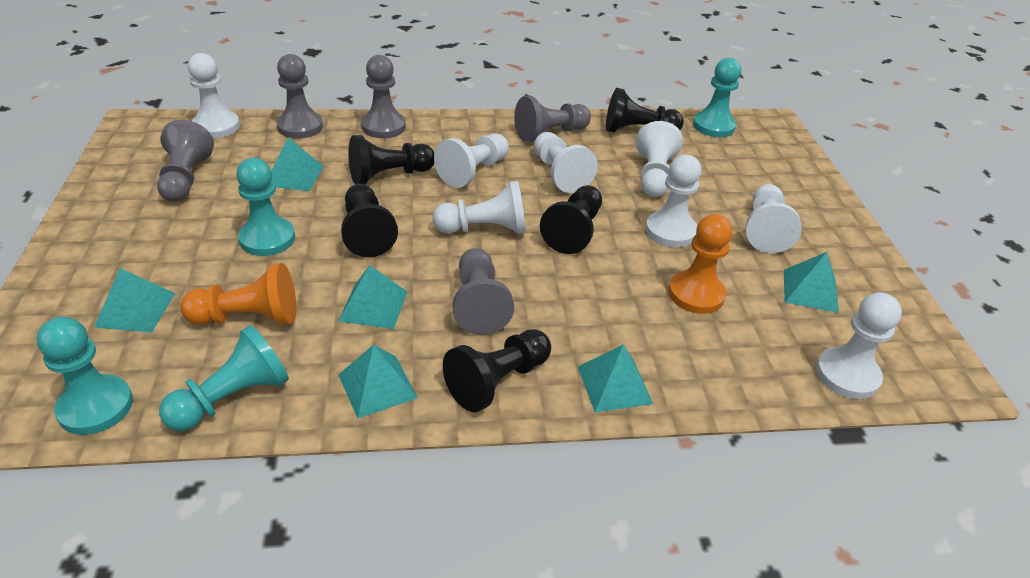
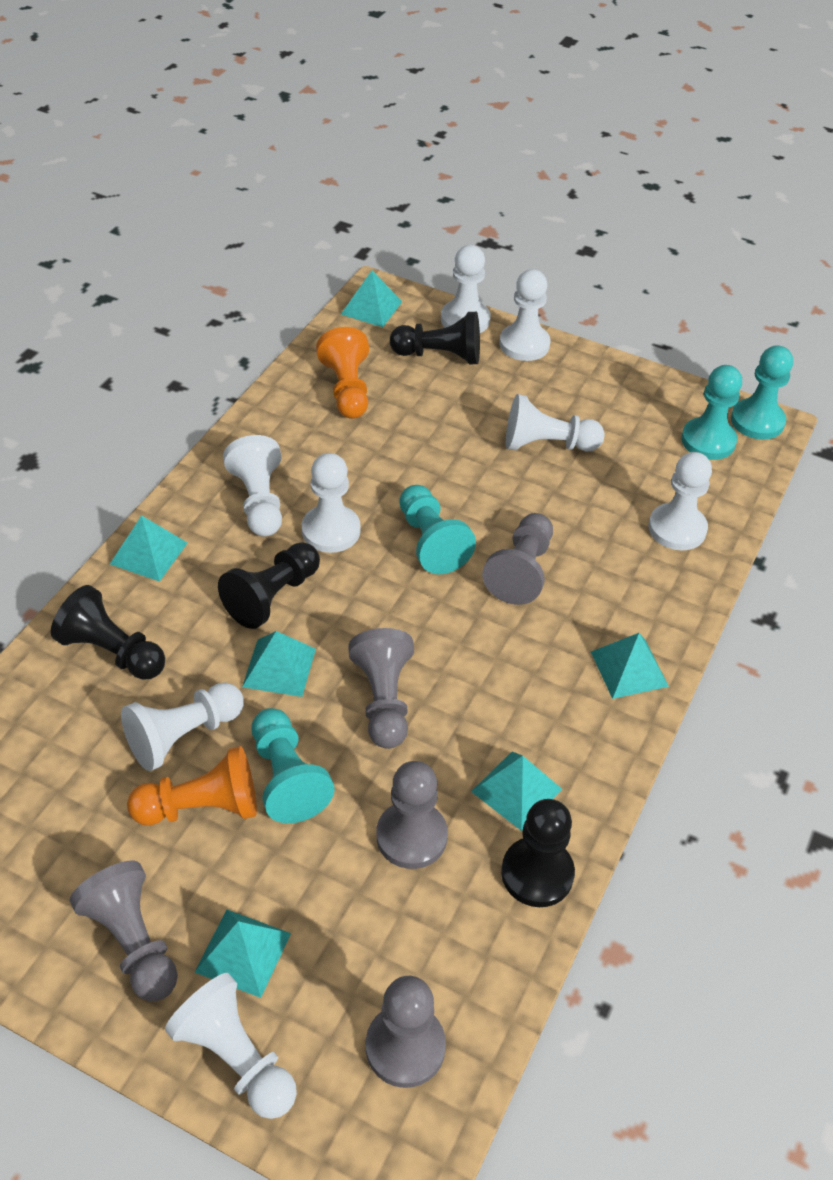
black pawn: 5 -> 4

